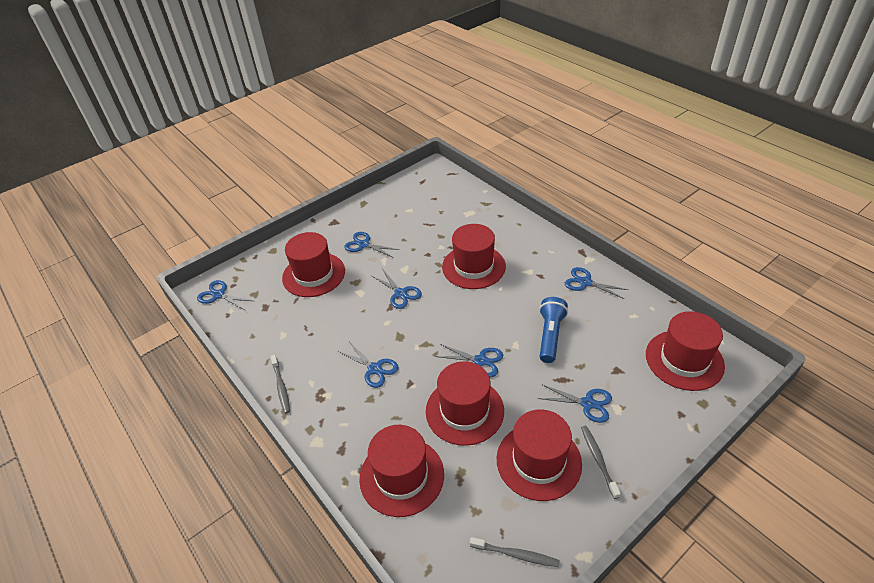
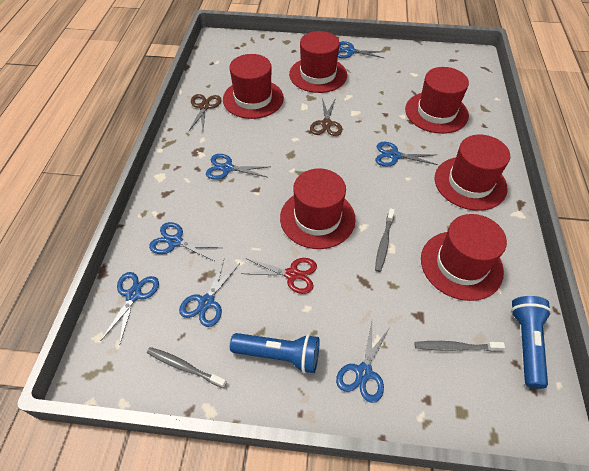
blue flashlight: 1 -> 2
brown scissors: 0 -> 2
red scissors: 0 -> 1

